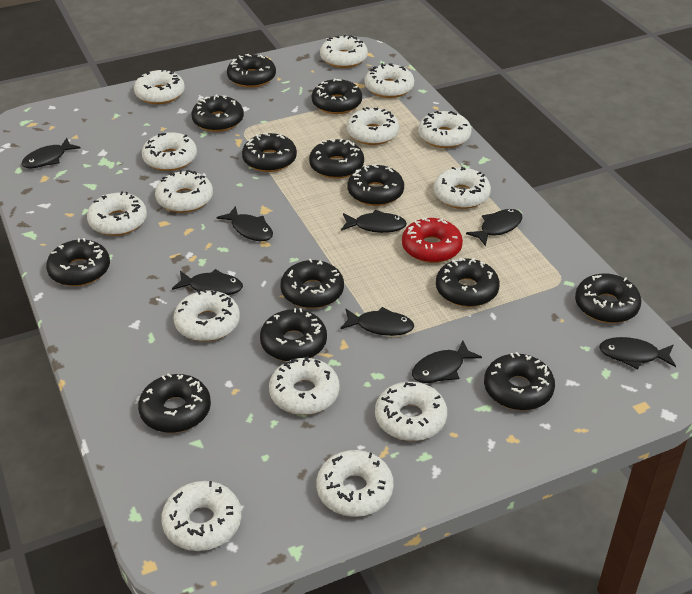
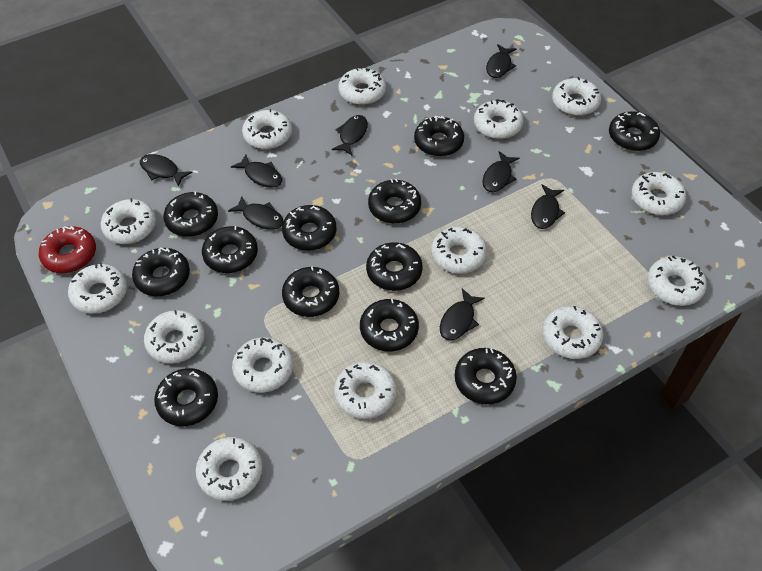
black donut: 13 -> 12

